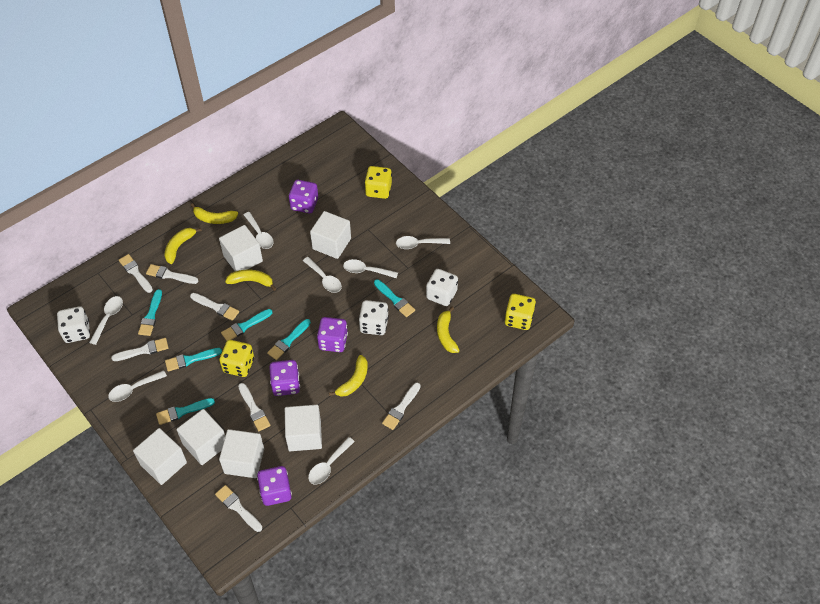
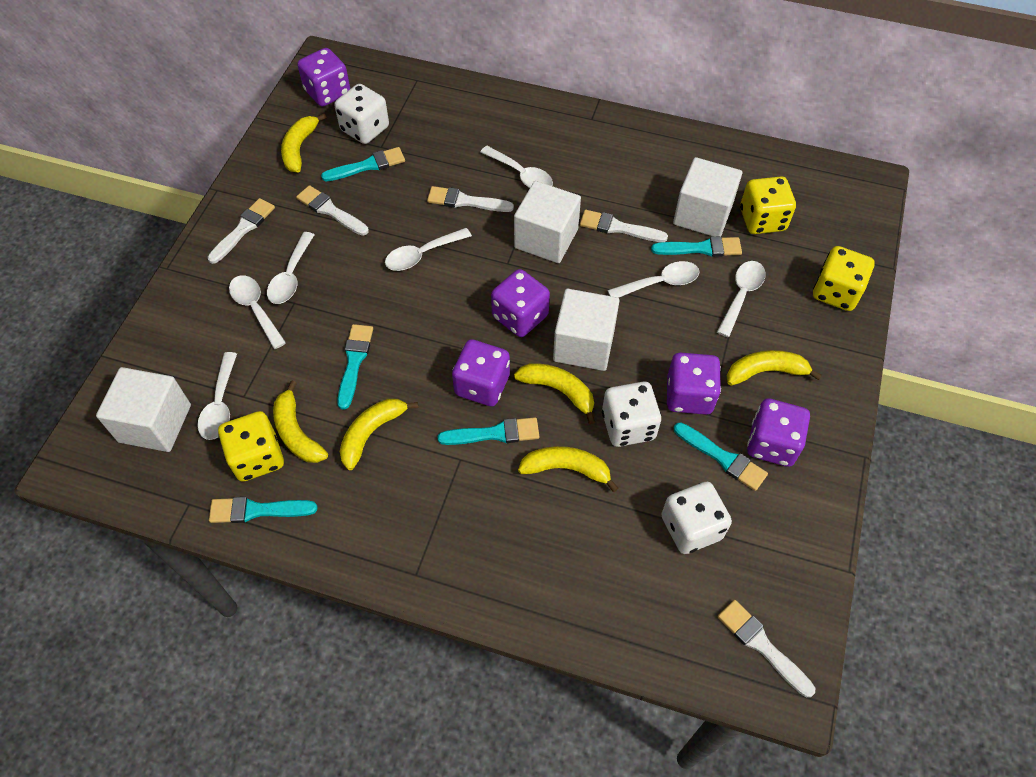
purple dice: 4 -> 5
white brush: 7 -> 5
white cube: 6 -> 4
yellow banana: 5 -> 6

